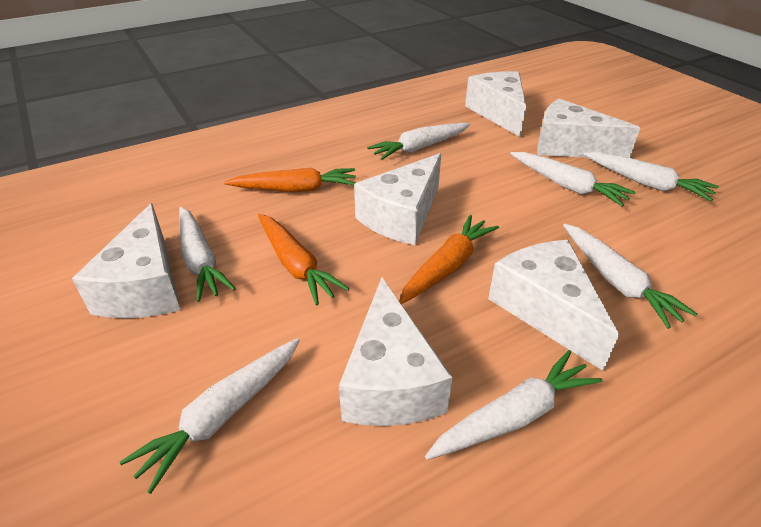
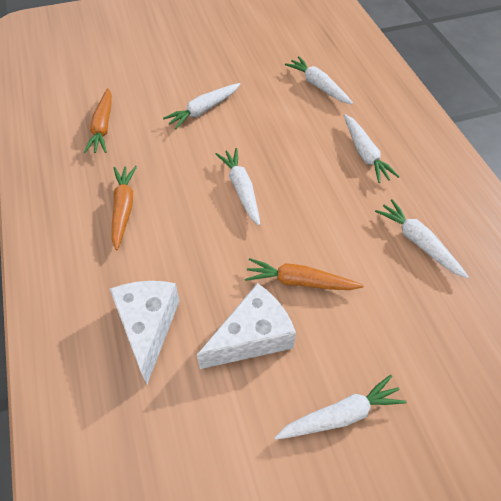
white carrot: 7 -> 6
white cheese: 6 -> 2

